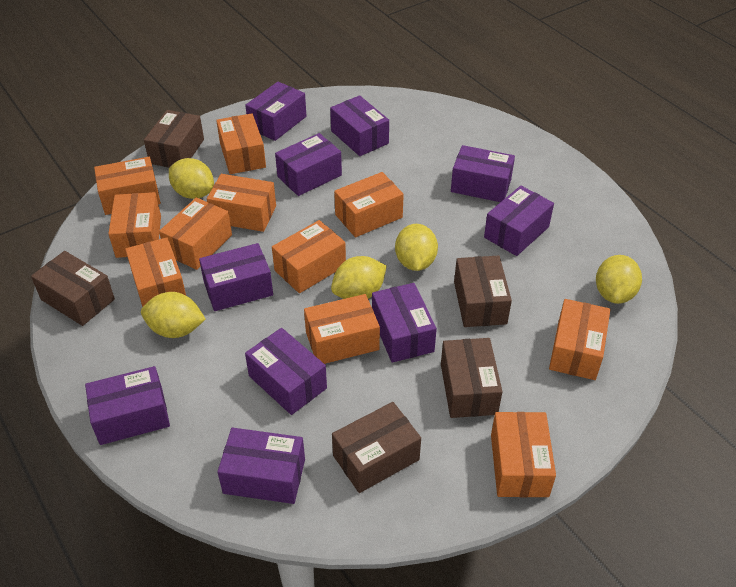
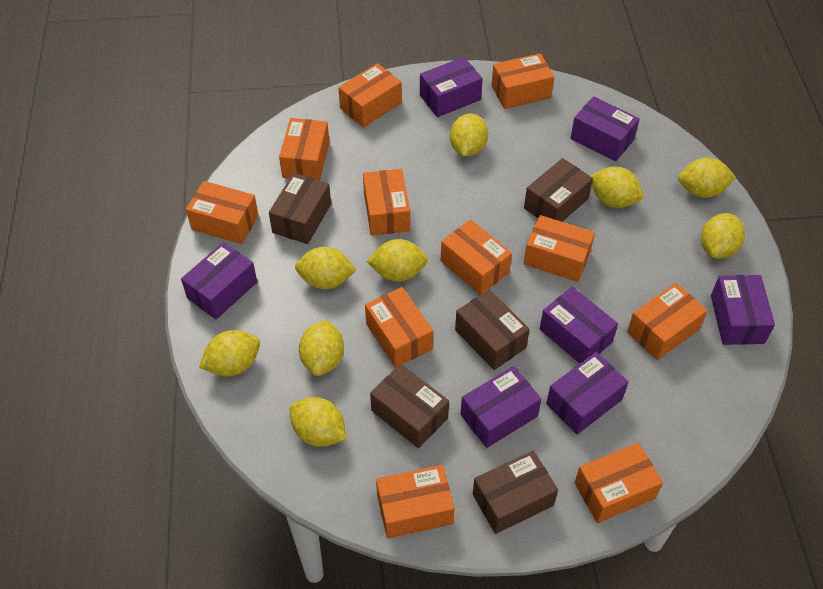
purple box: 10 -> 7
yellow lemon: 5 -> 9

